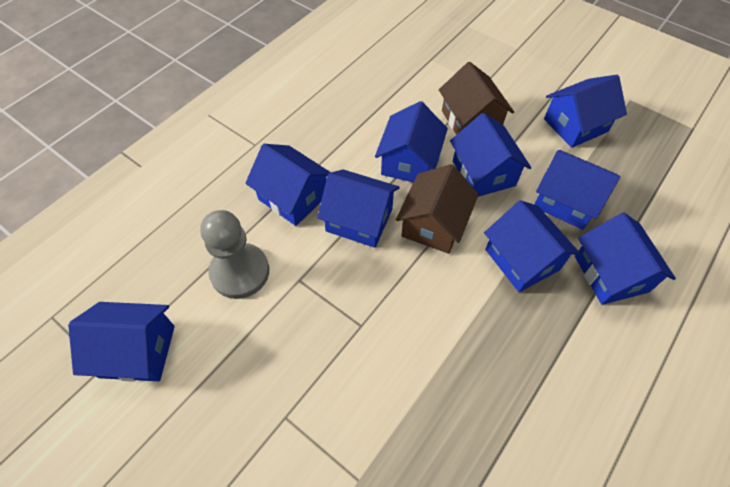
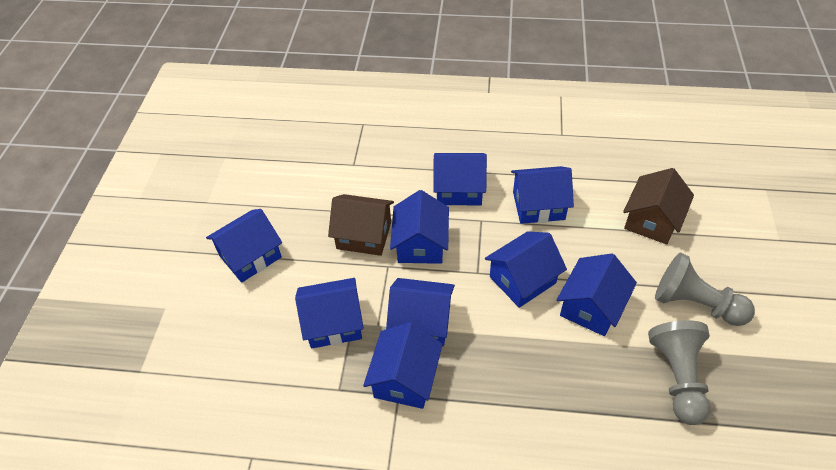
grey pawn: 1 -> 2

